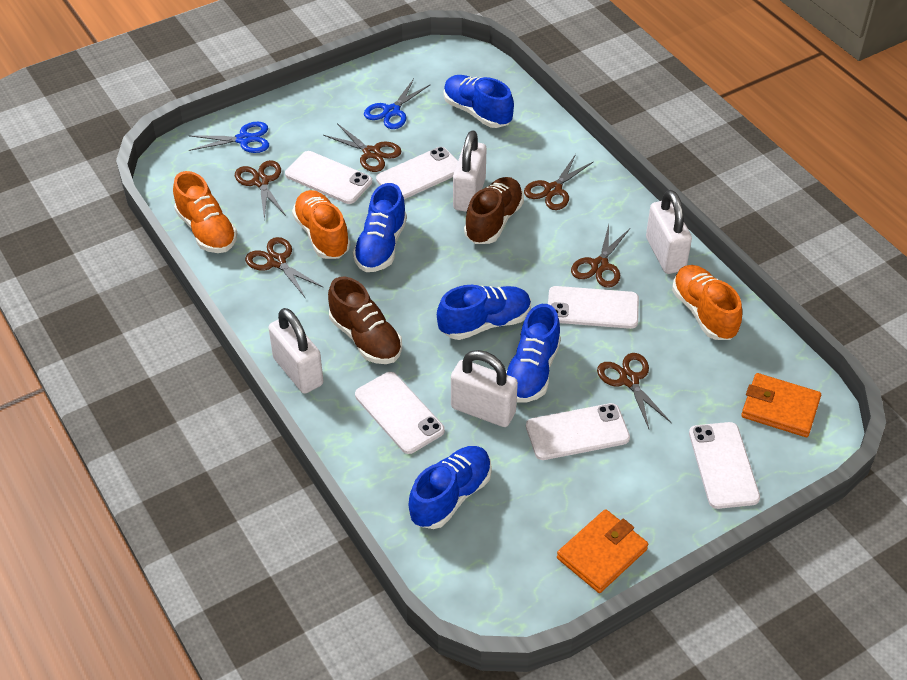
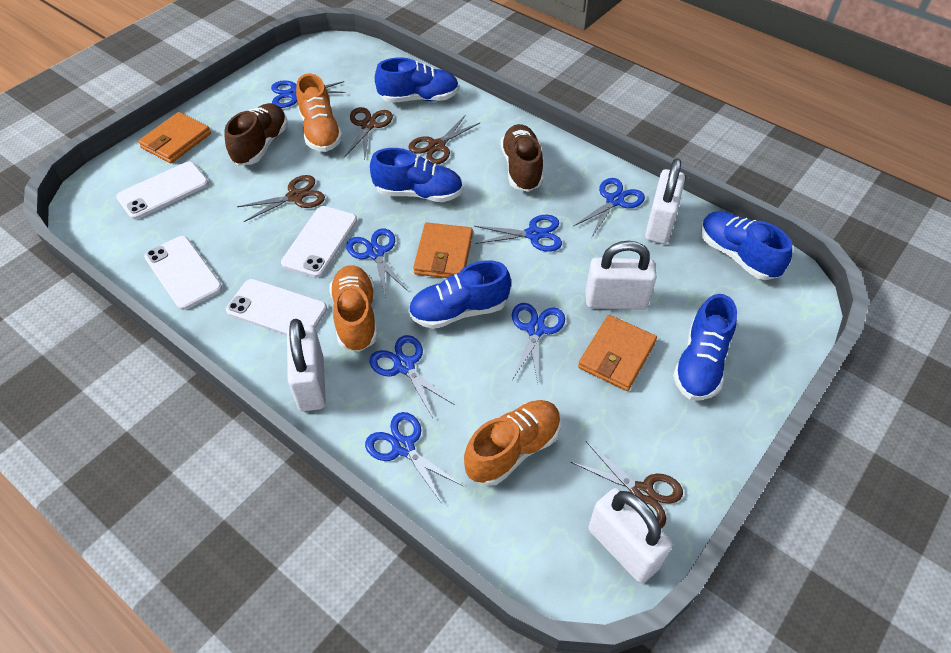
blue scissors: 2 -> 7
brown scissors: 6 -> 4
orange wallet: 2 -> 3
white phone: 6 -> 4

